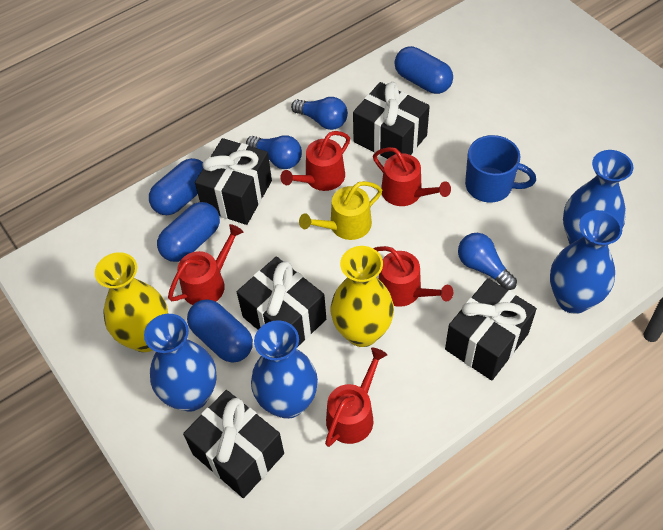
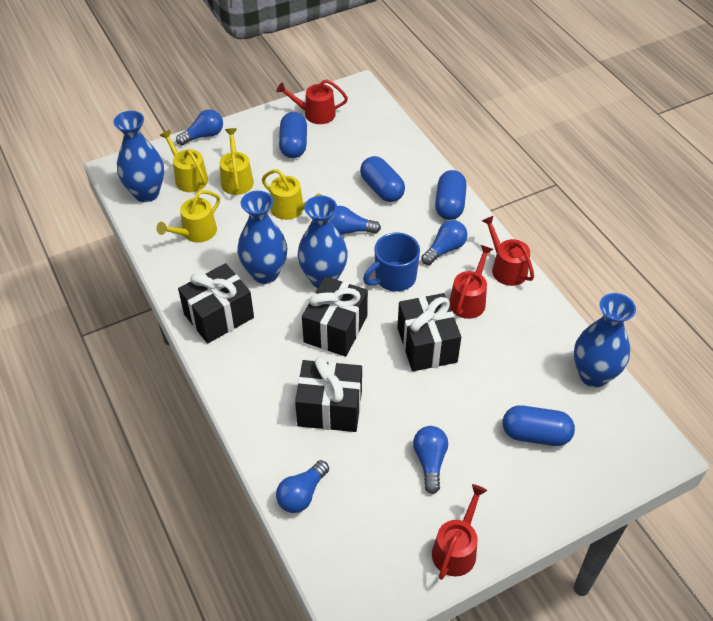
black gift: 5 -> 4
blue light bulb: 3 -> 5
red watering can: 5 -> 4
yellow vase: 2 -> 0
yellow watering can: 1 -> 4

